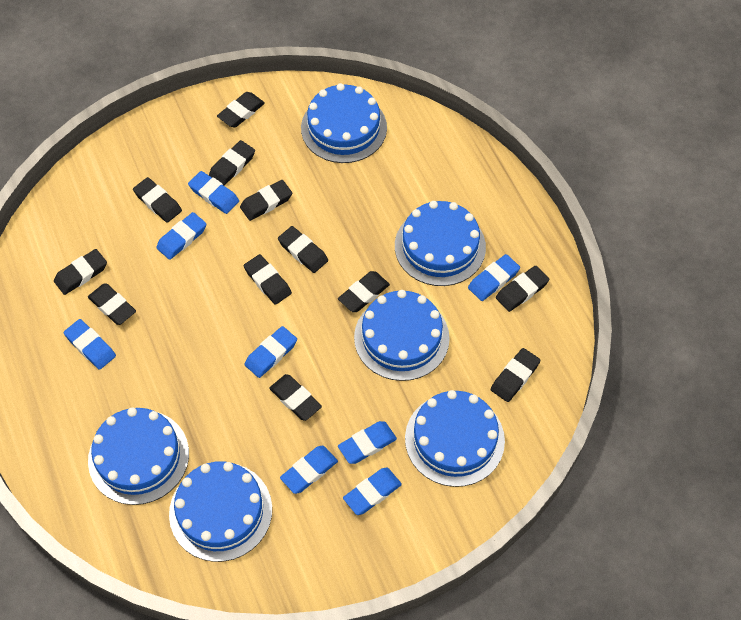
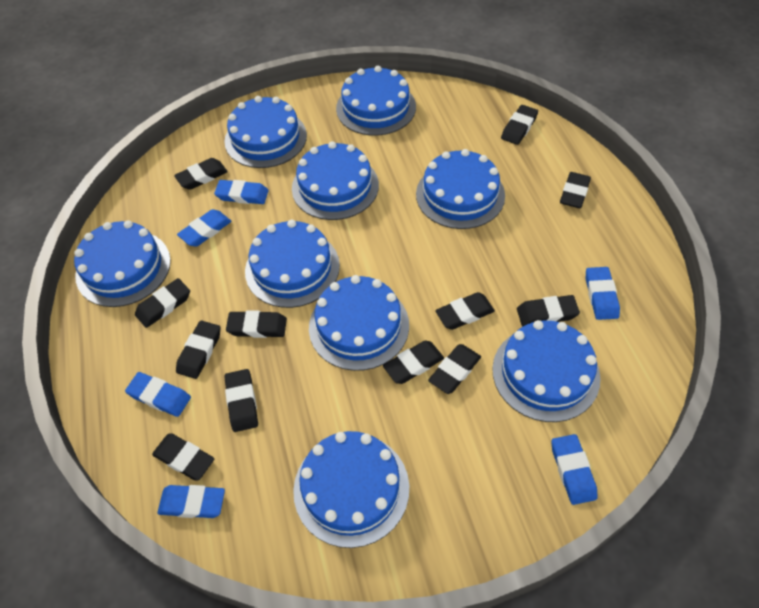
blue cake: 6 -> 9
blue eraser: 8 -> 6

